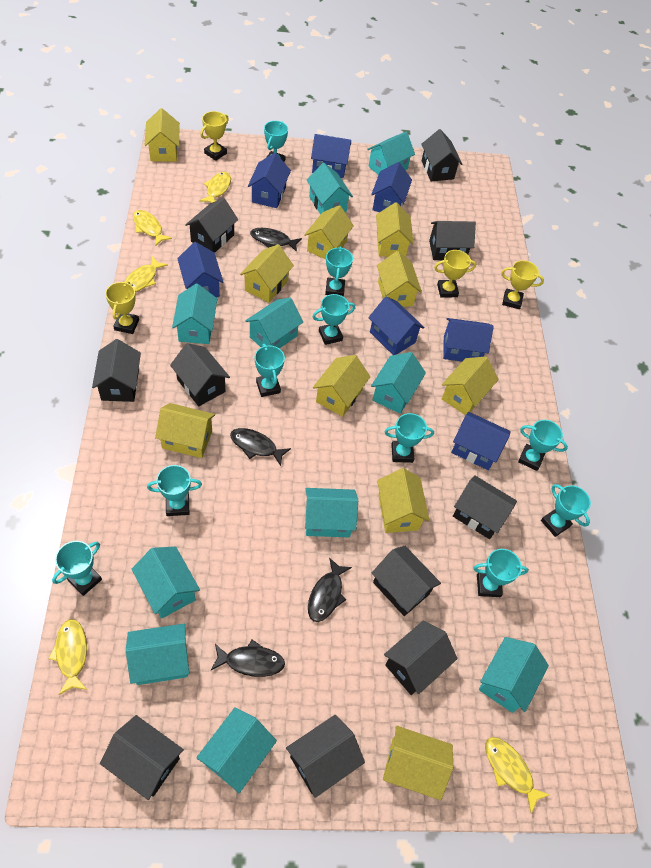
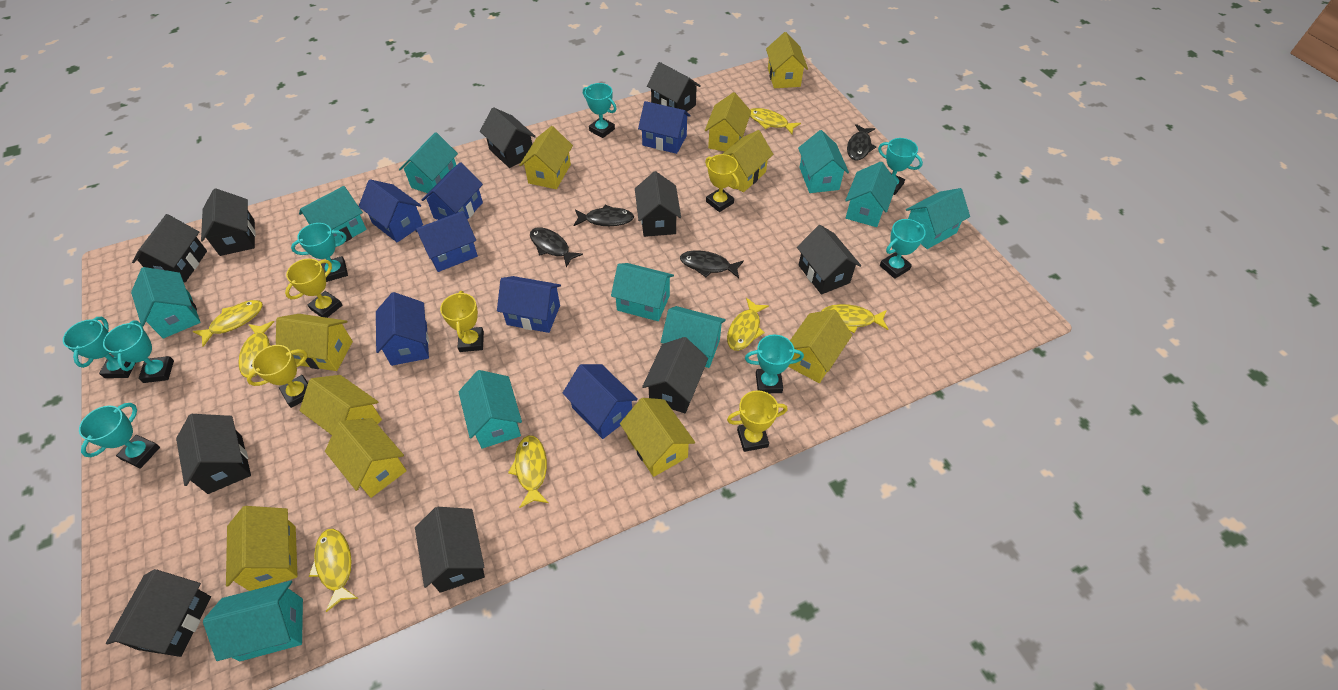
turquoise trophy: 10 -> 8
yellow fish: 5 -> 7
yellow trophy: 4 -> 5

